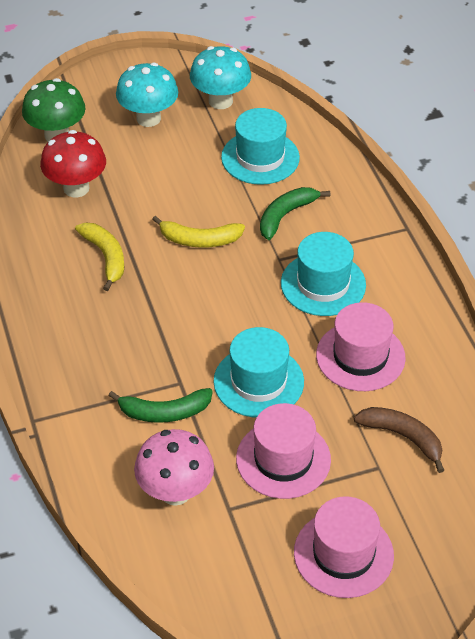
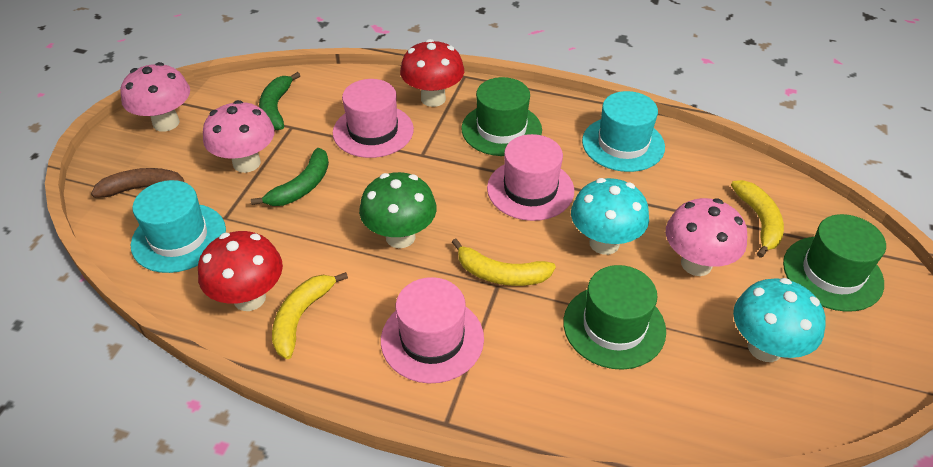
green hat: 0 -> 3
pink mushroom: 1 -> 3
red mushroom: 1 -> 2
turquoise hat: 3 -> 2
yellow banana: 2 -> 3

